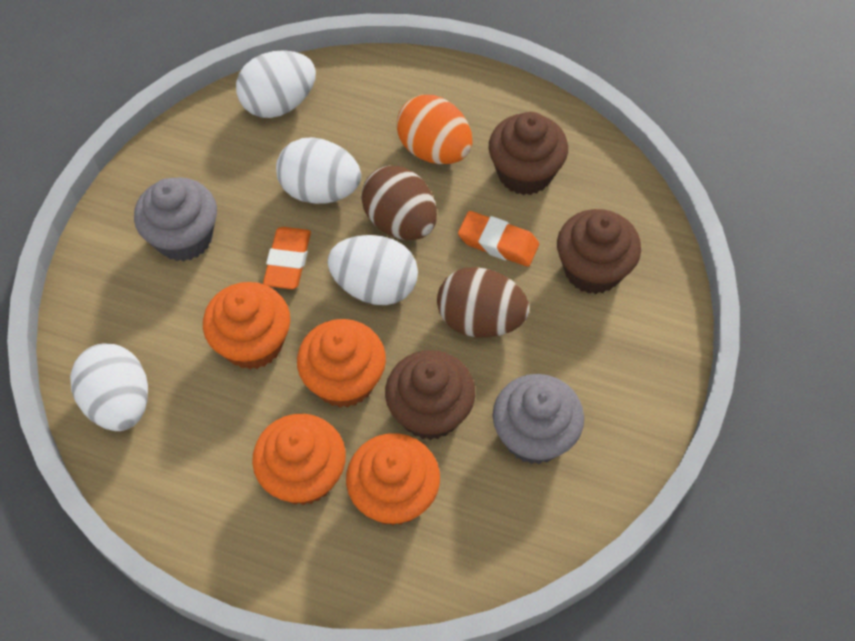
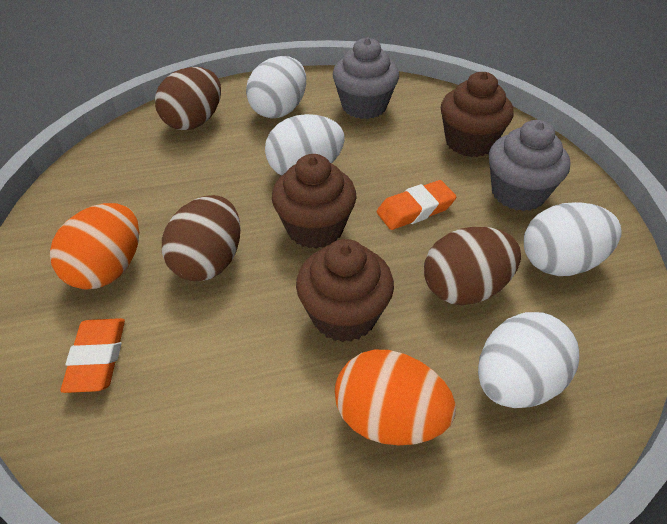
brown egg: 2 -> 3
orange cupcake: 4 -> 0
orange egg: 1 -> 2

